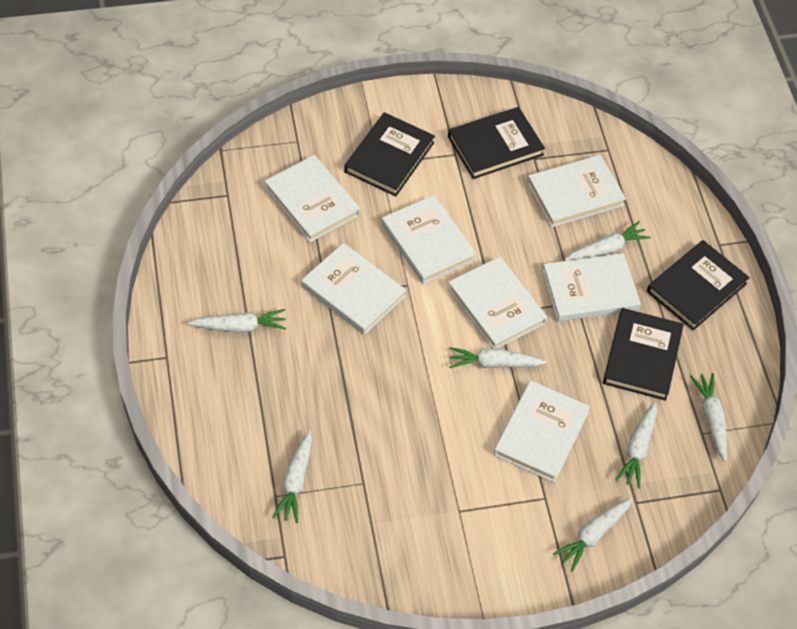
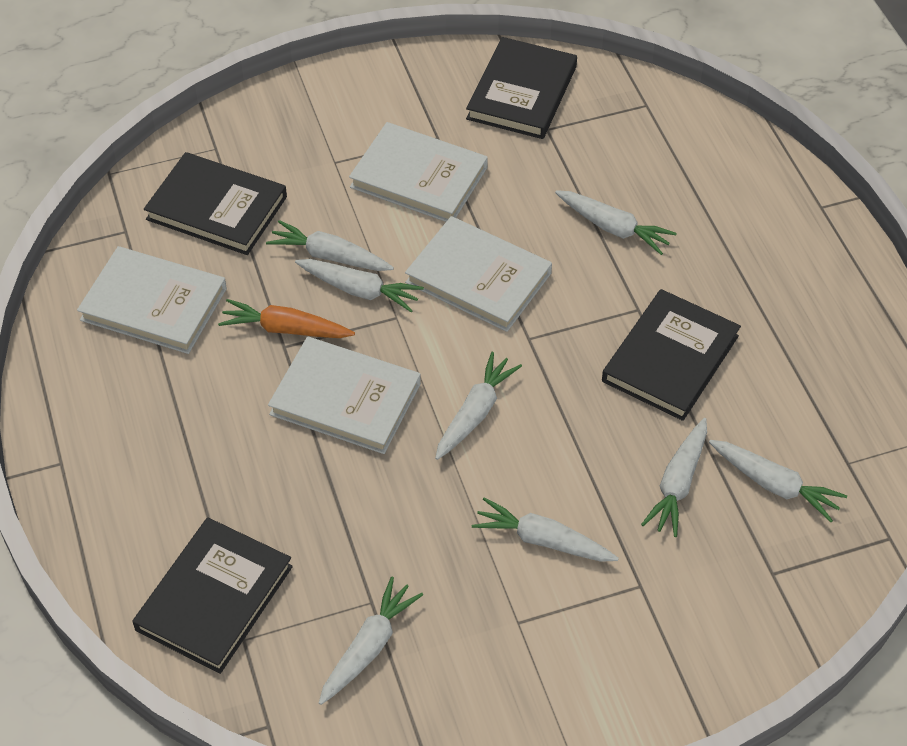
orange carrot: 0 -> 1
white book: 7 -> 4
white carrot: 7 -> 8

